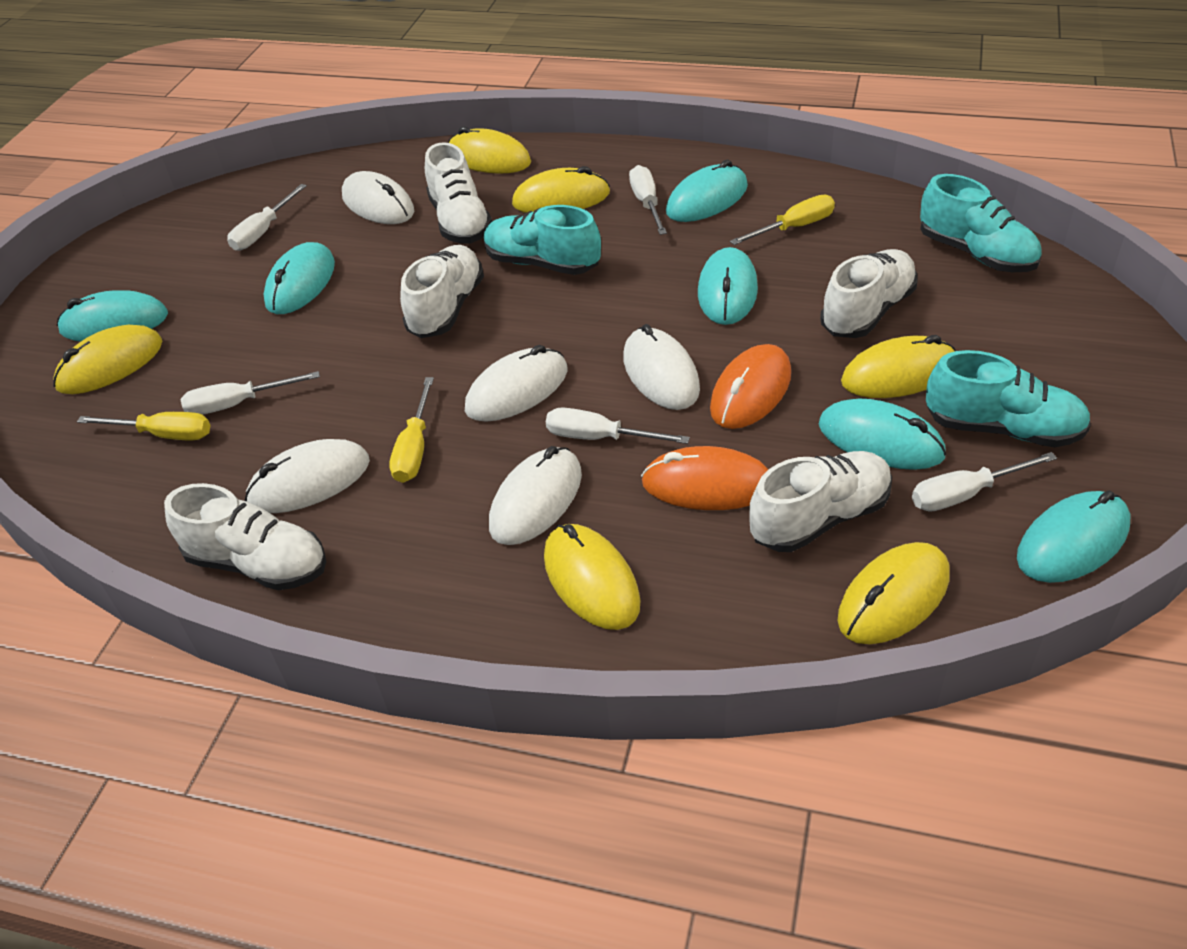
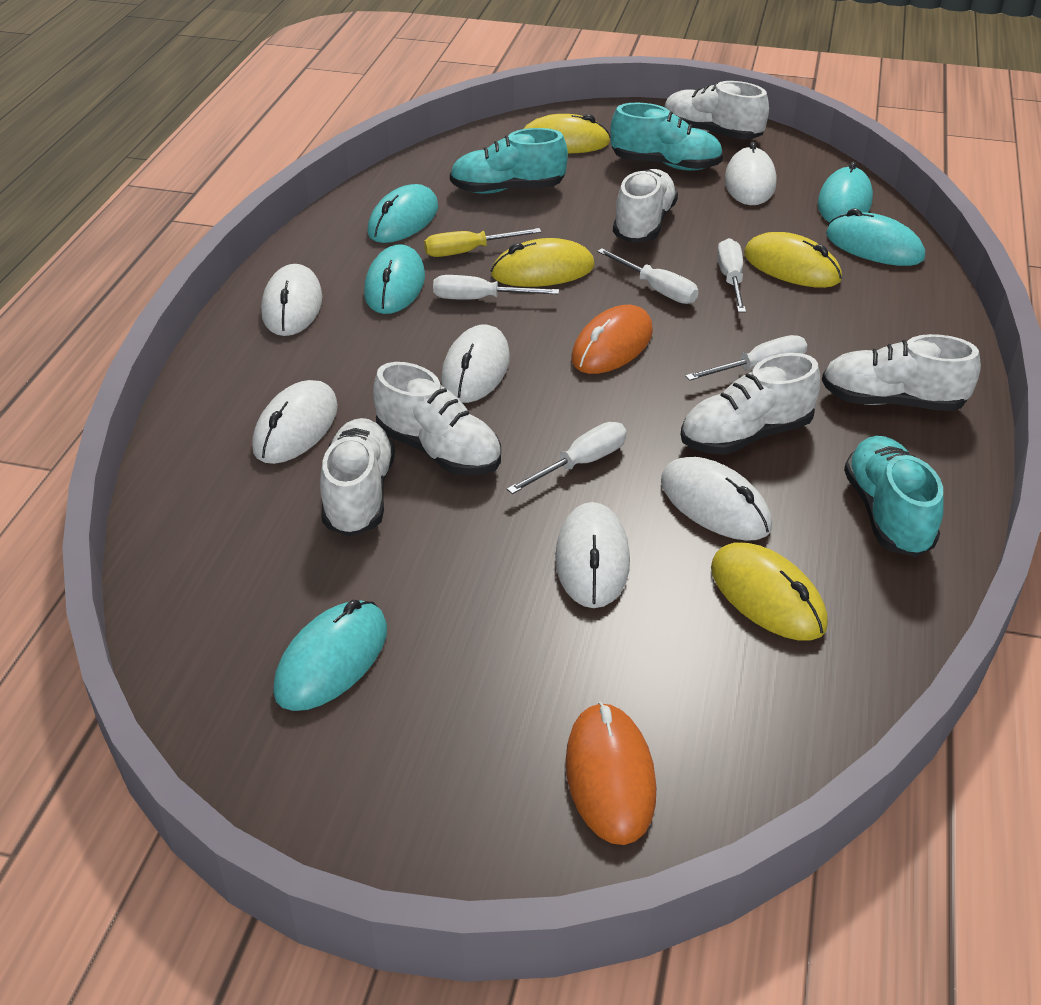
turquoise mouse: 6 -> 5
white mouse: 5 -> 6
white shoe: 5 -> 6
yellow mouse: 6 -> 4
yellow screwdriver: 3 -> 1

